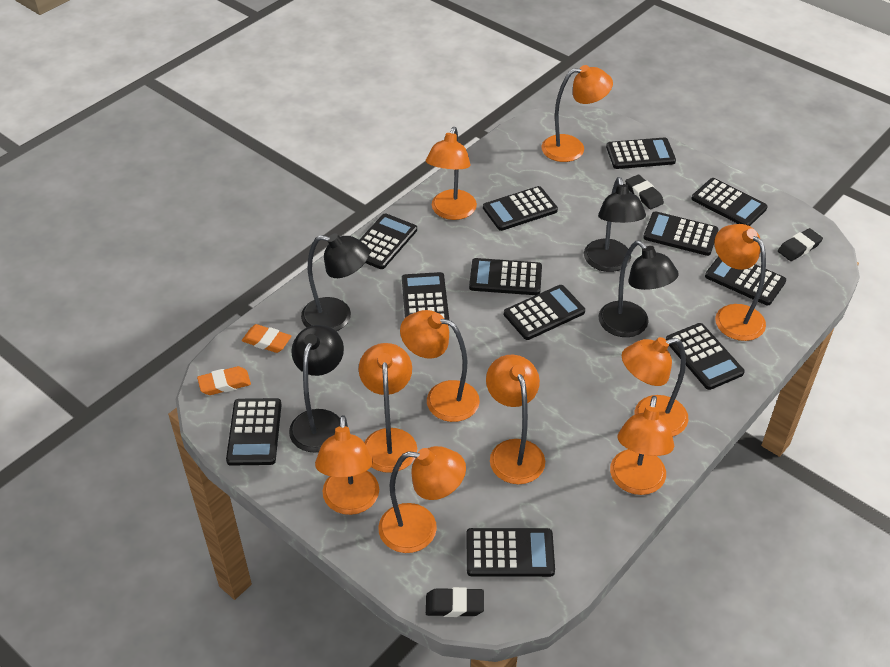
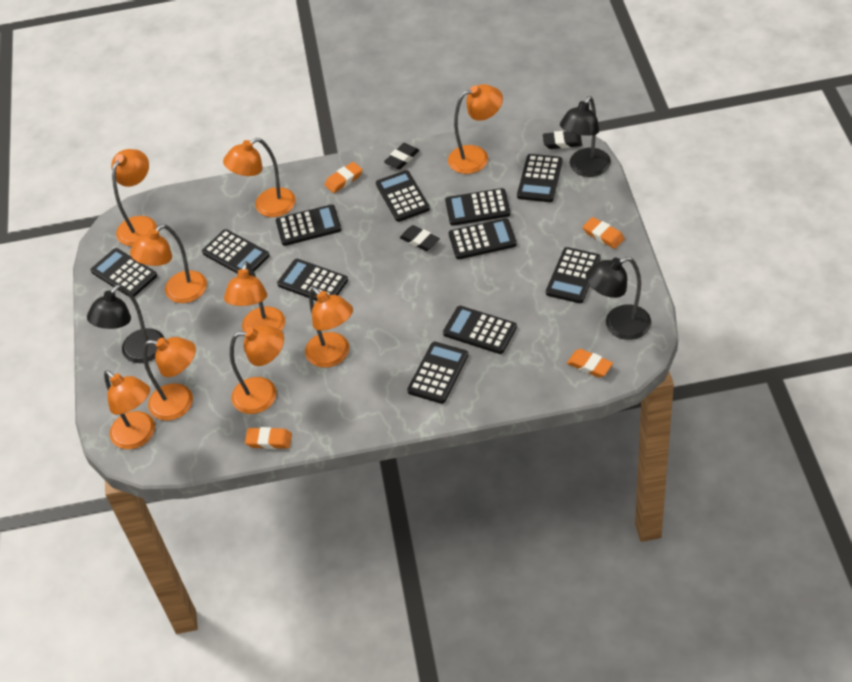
black calculator: 12 -> 11
black lamp: 4 -> 3
orange eraser: 2 -> 4
orange lamp: 10 -> 9

